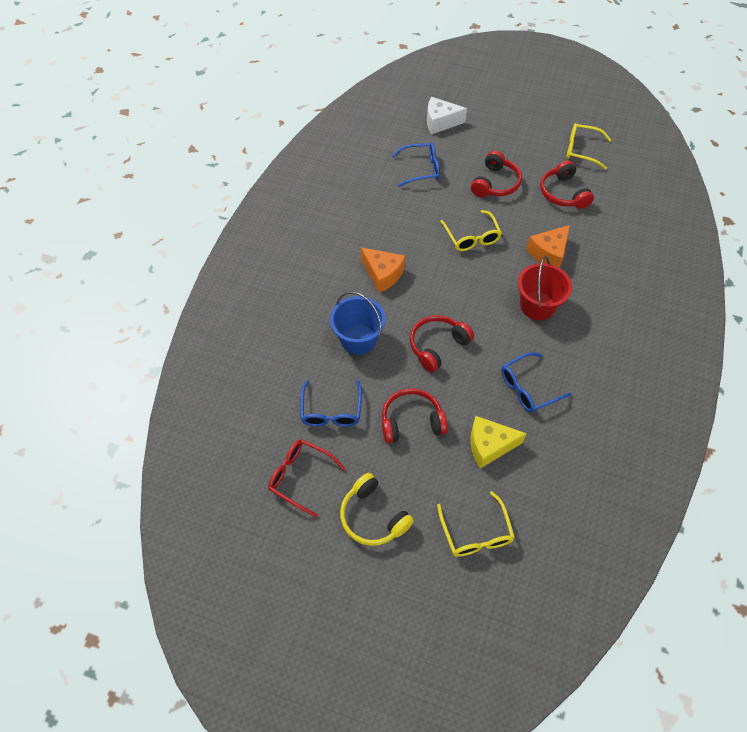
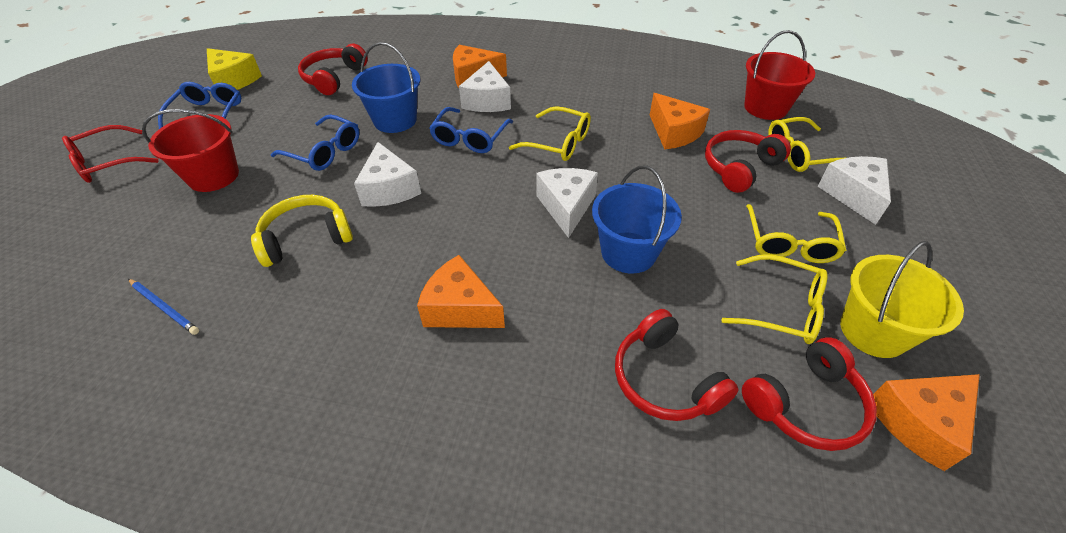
blue bucket: 1 -> 2
blue pencil: 0 -> 1
orange cheese: 2 -> 4
red bucket: 1 -> 2
white cheese: 1 -> 4
yellow bucket: 0 -> 1
yellow glasses: 3 -> 4

